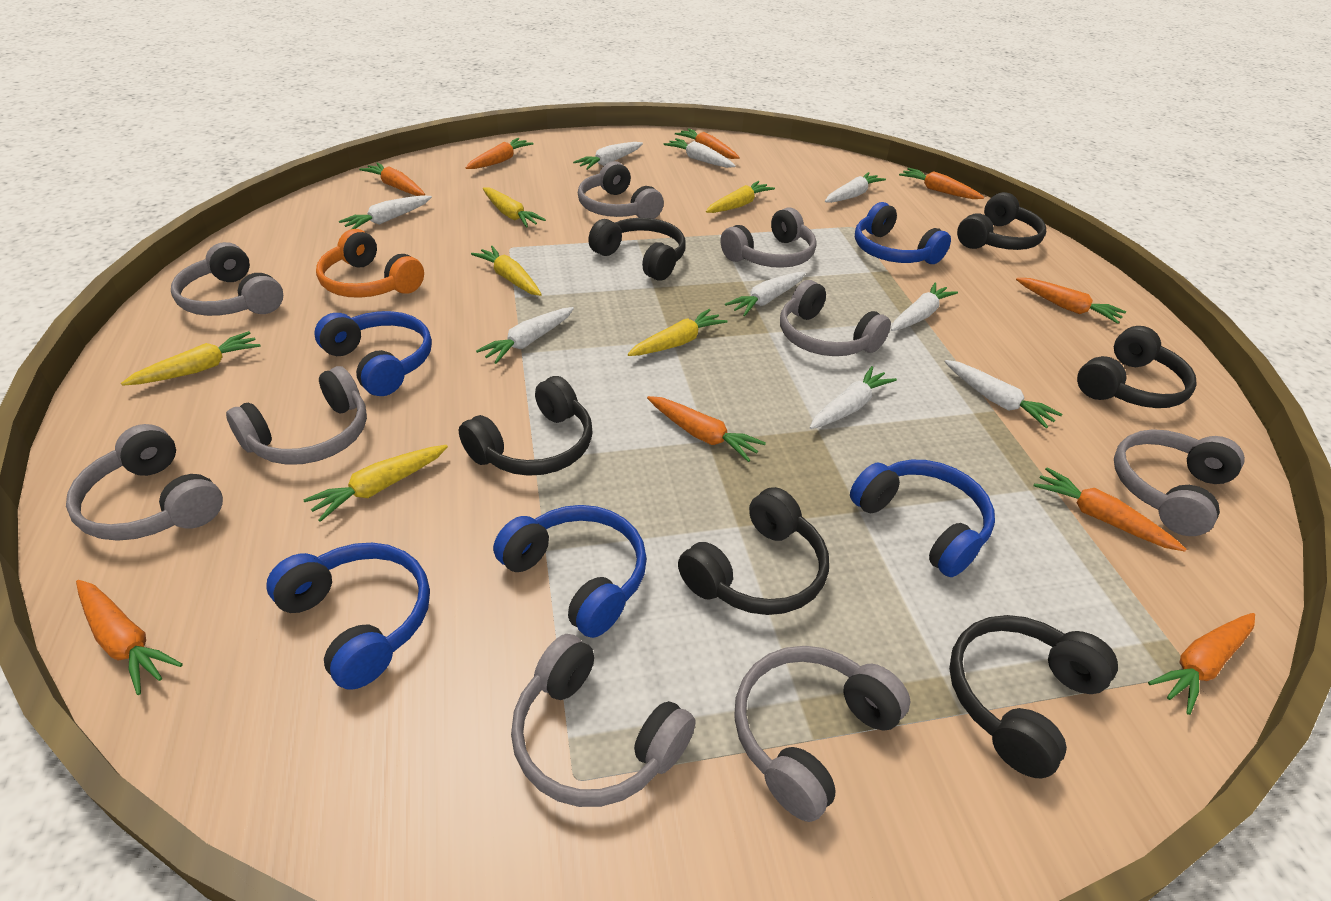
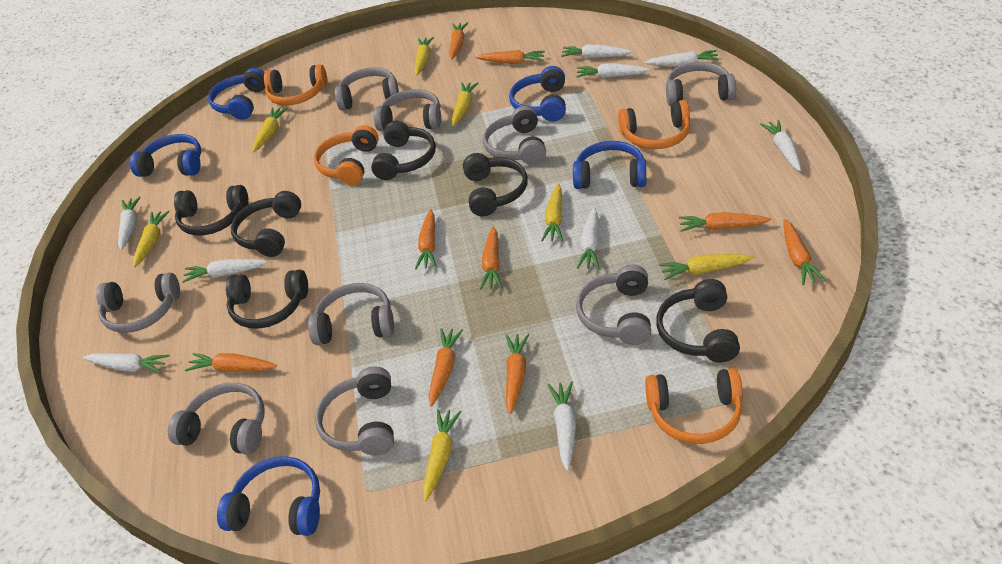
orange headphones: 1 -> 4
yellow carrot: 6 -> 7

